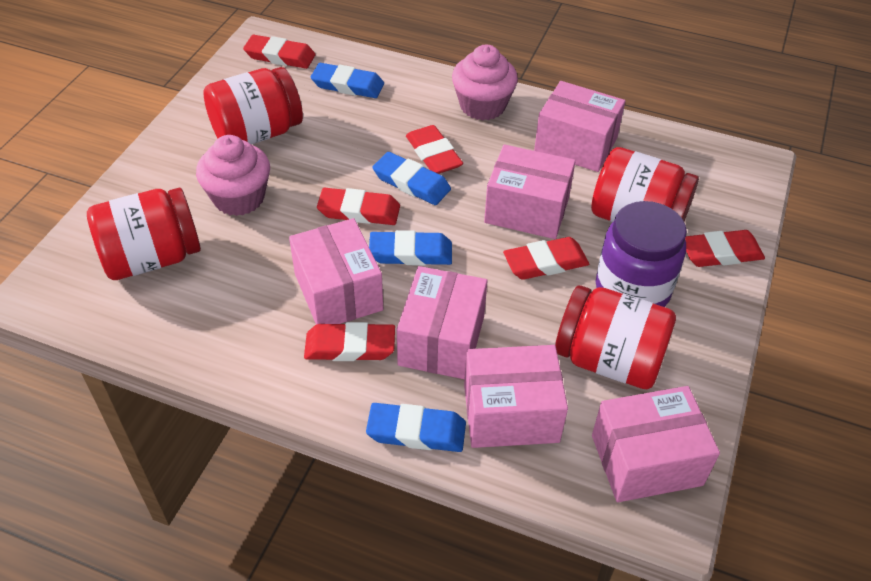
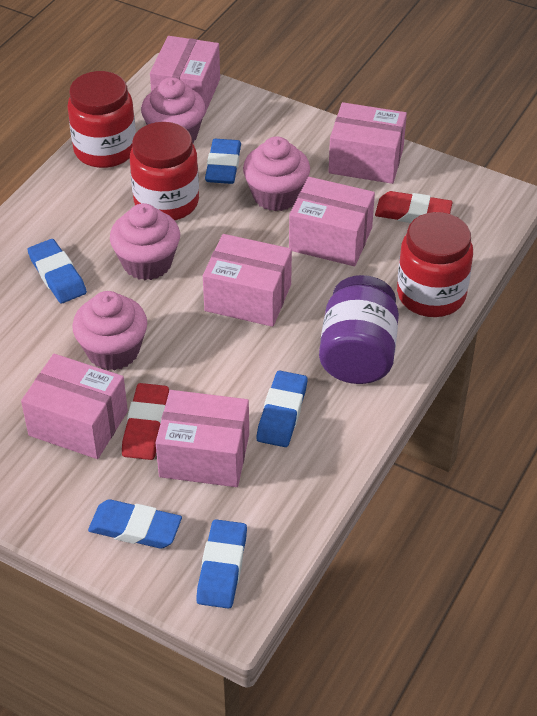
blue eraser: 4 -> 5
pink cupcake: 2 -> 4
red eraser: 6 -> 2
red jar: 4 -> 3

